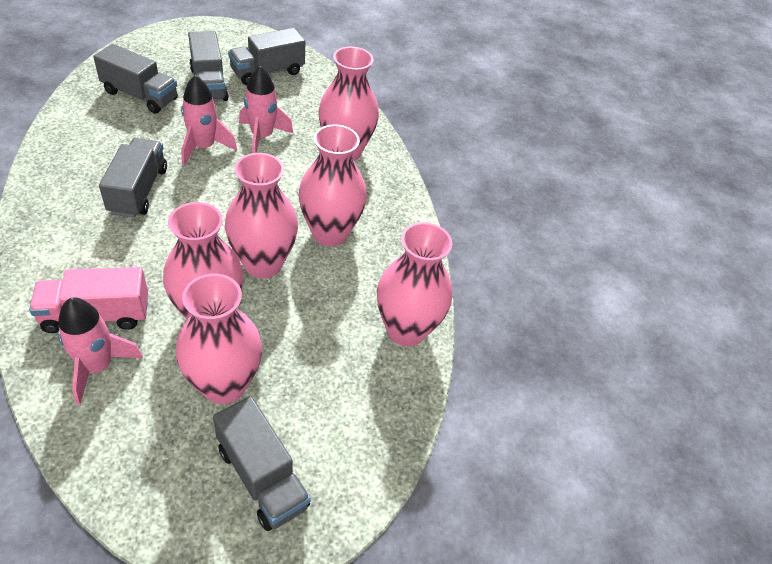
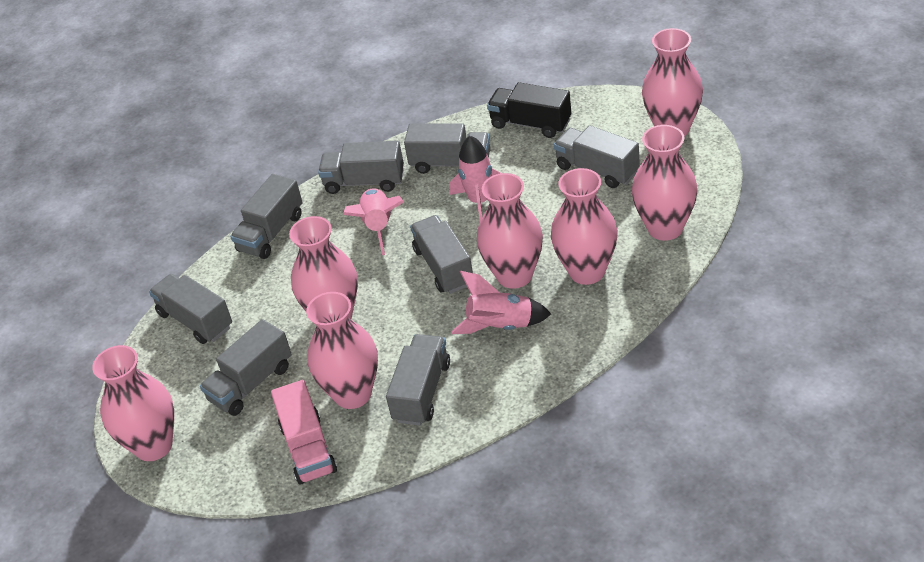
black truck: 0 -> 1
grey truck: 5 -> 8
pink vase: 6 -> 7

